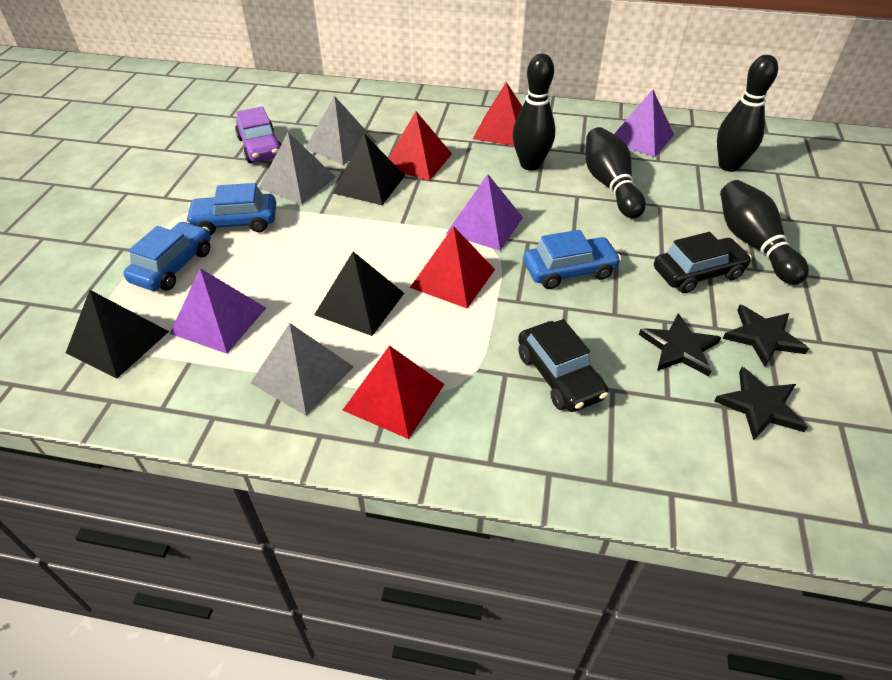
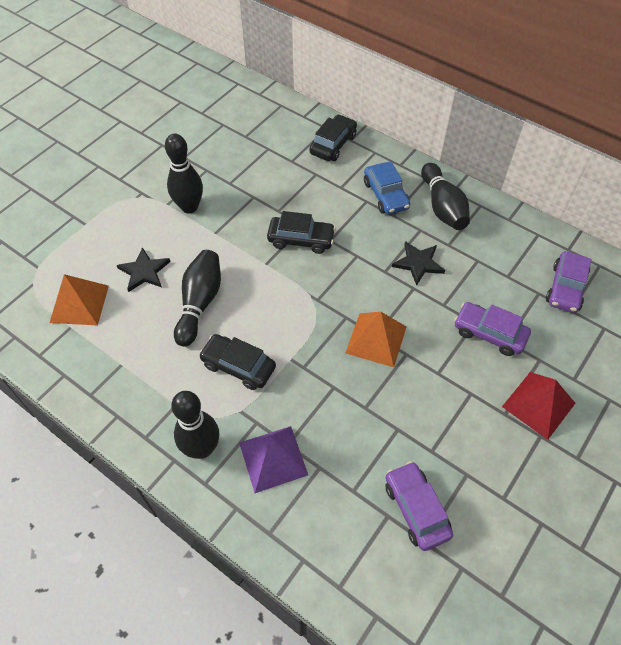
black car: 2 -> 3
black pyramid: 3 -> 0
black star: 3 -> 2
blue car: 3 -> 1
grey pyramid: 3 -> 0
orange pyramid: 0 -> 2
purple car: 1 -> 3
purple pyramid: 3 -> 1
red pyramid: 4 -> 1

